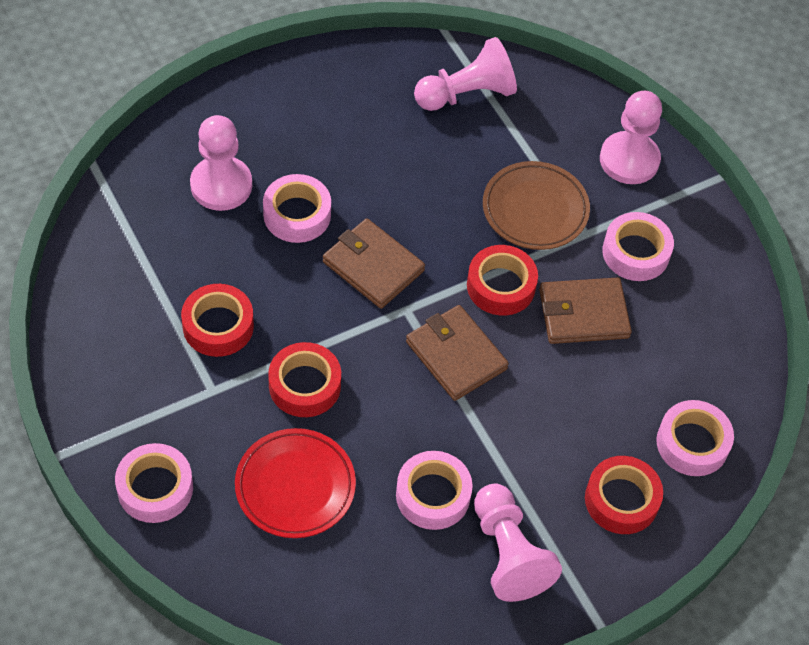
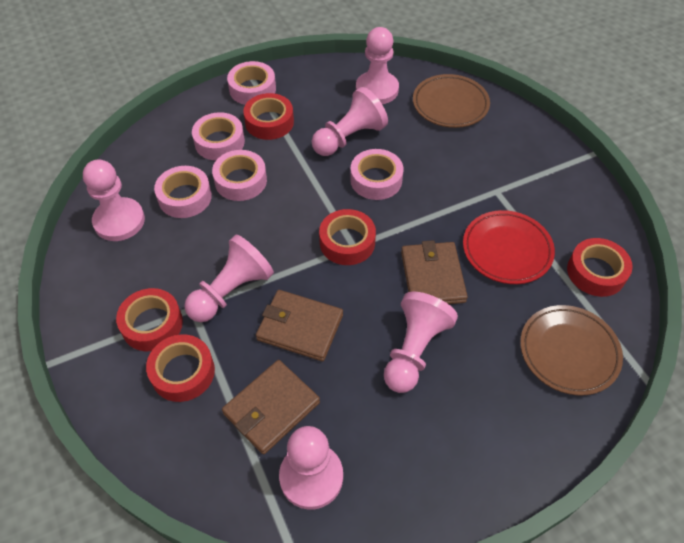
brown plate: 1 -> 2
pink pawn: 4 -> 6
red tape: 4 -> 5

